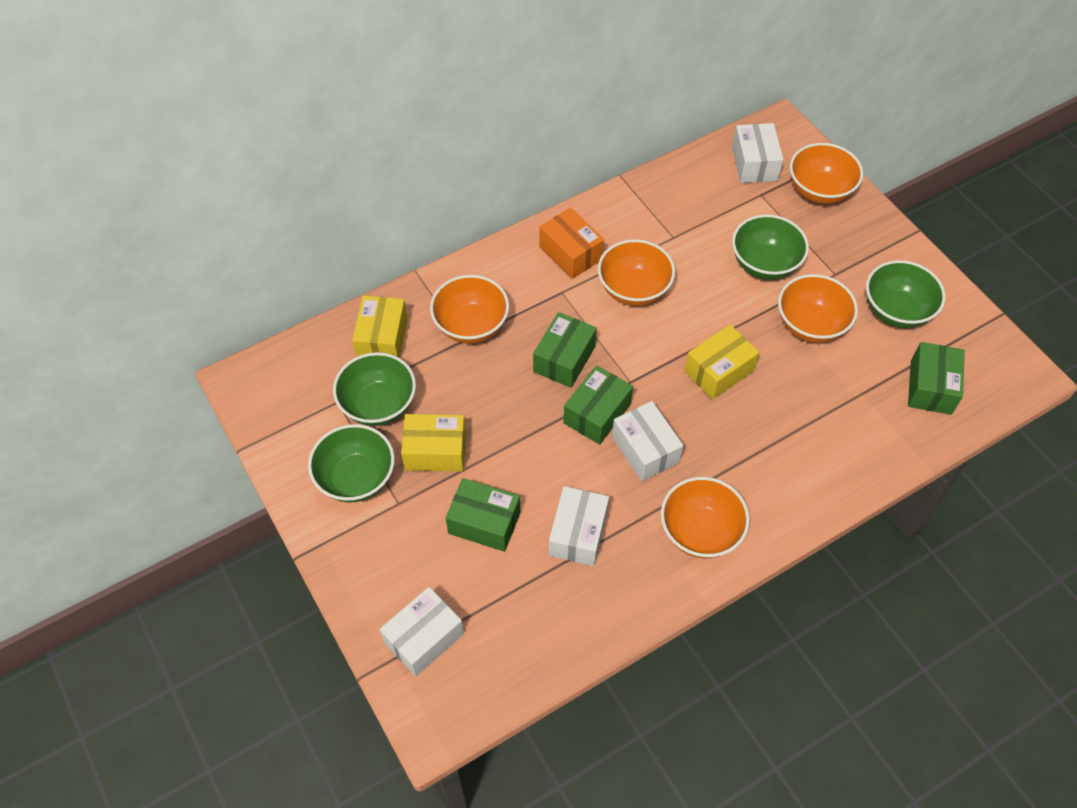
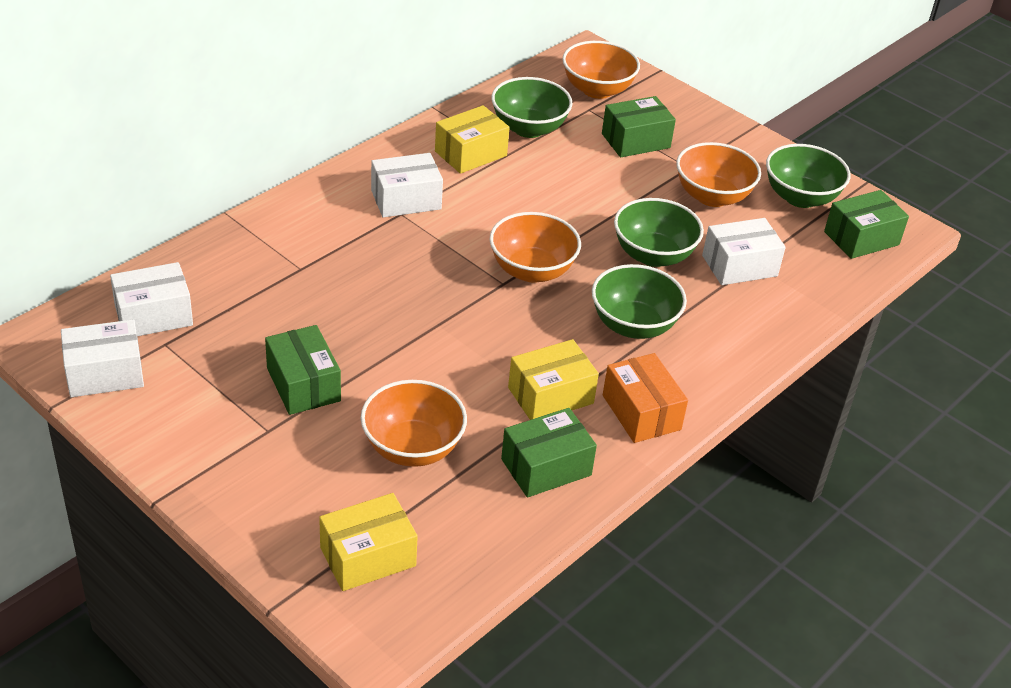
orange bowl: 5 -> 4

